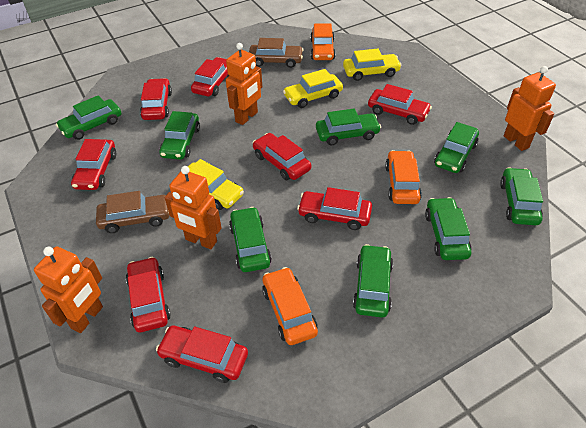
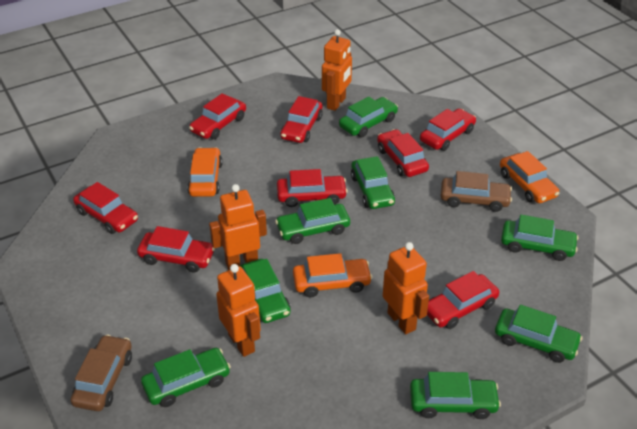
yellow car: 3 -> 0

